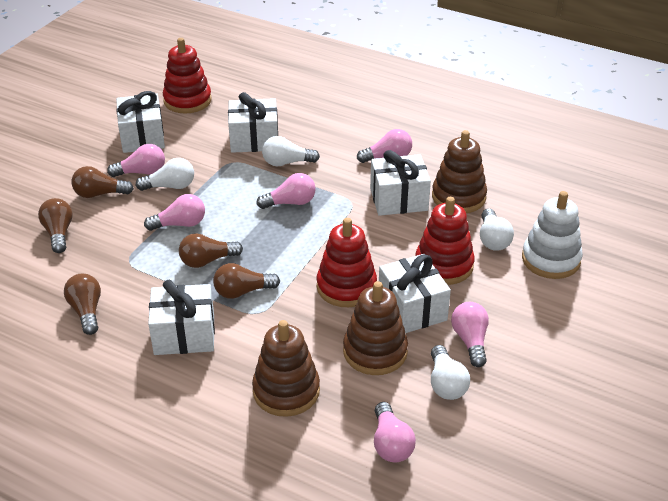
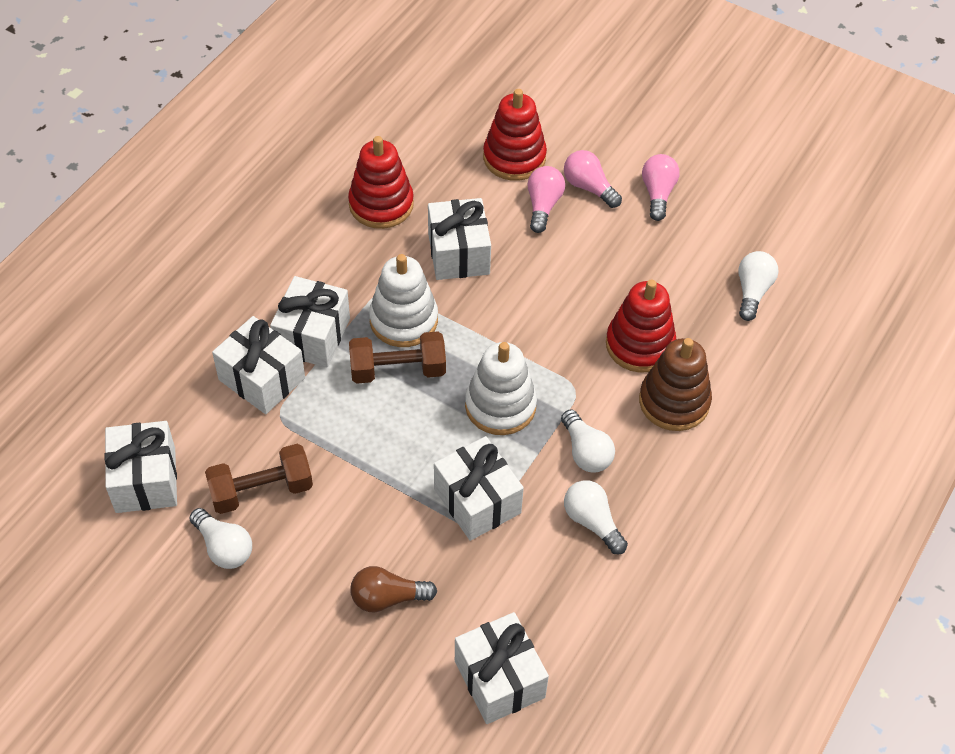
brown dumbbell: 0 -> 2
brown light bulb: 5 -> 1
brown stacking toy: 3 -> 1
pink light bulb: 6 -> 3
white gift: 5 -> 6
white stacking toy: 1 -> 2

